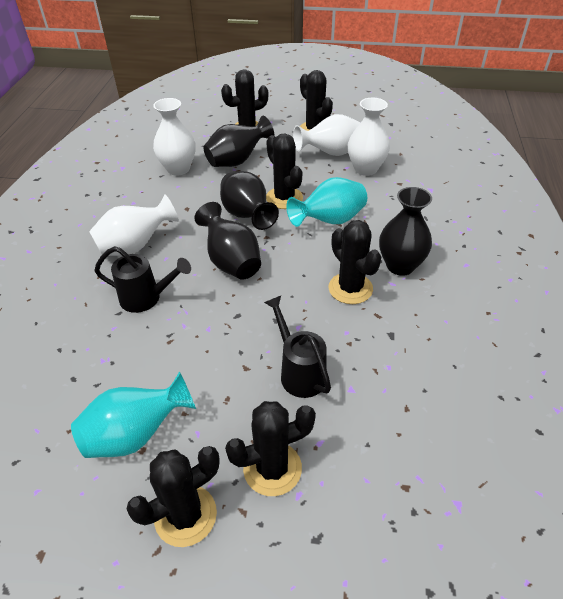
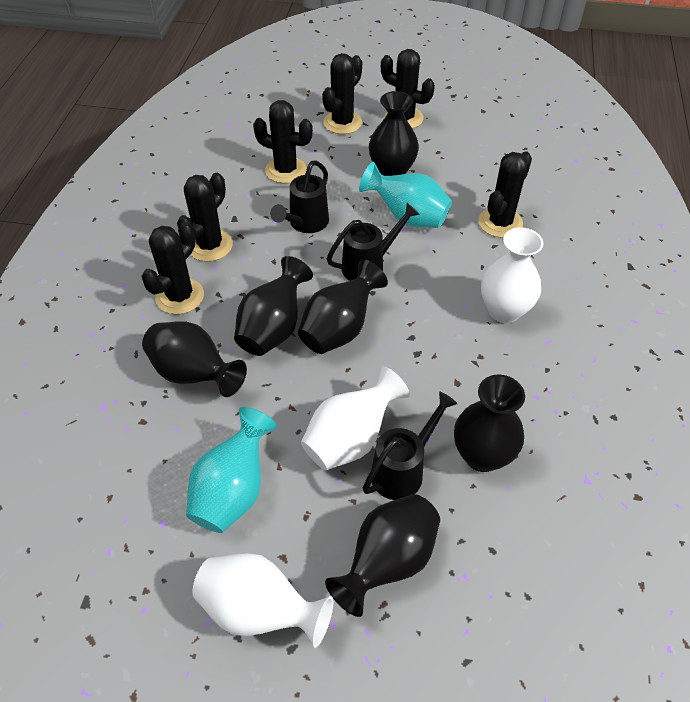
black vase: 4 -> 6
black watering can: 2 -> 3
white vase: 4 -> 3

